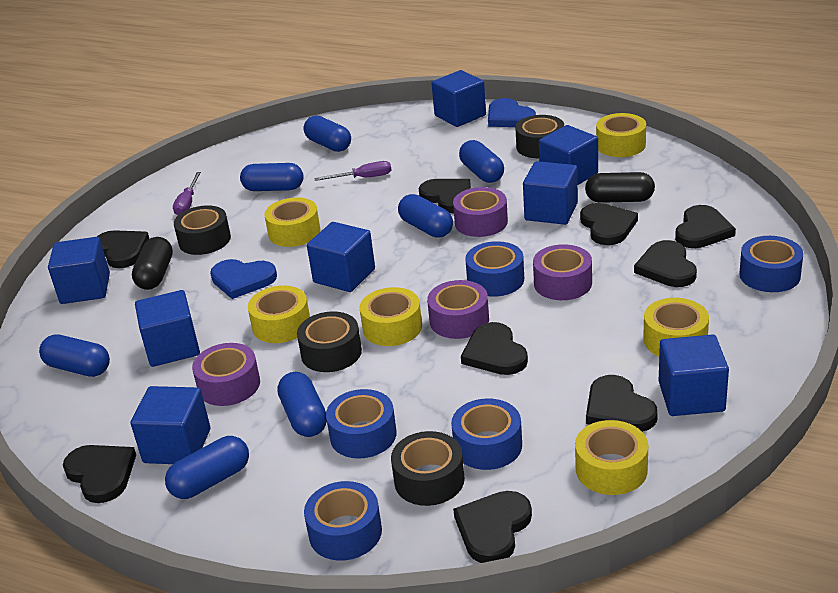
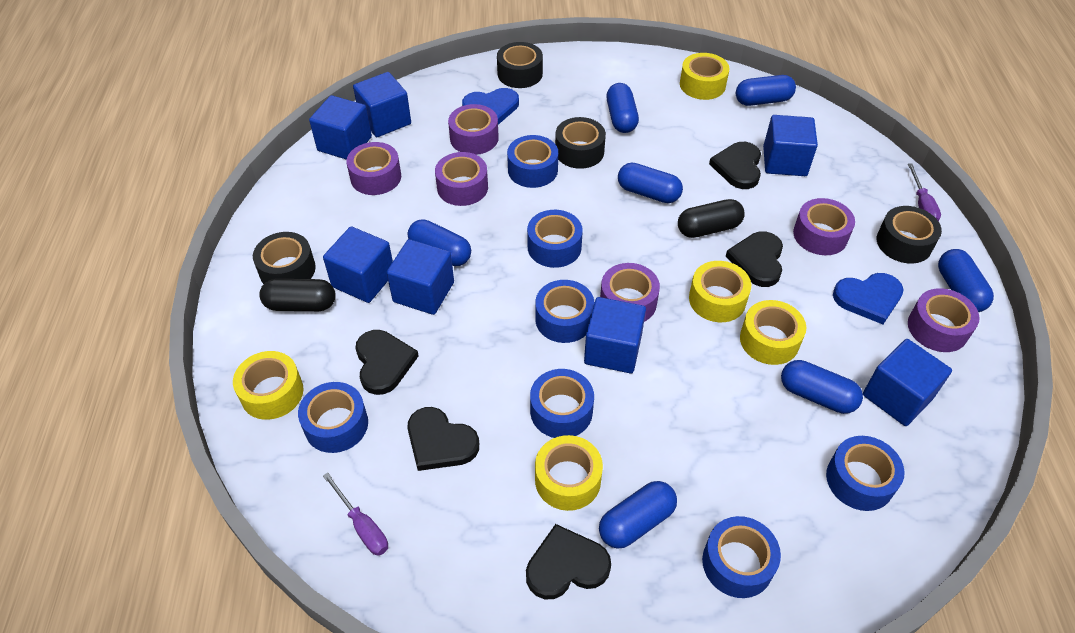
black heart: 9 -> 5
blue cube: 8 -> 7
blue tape: 5 -> 7
purple tape: 4 -> 6
yellow tape: 6 -> 5

